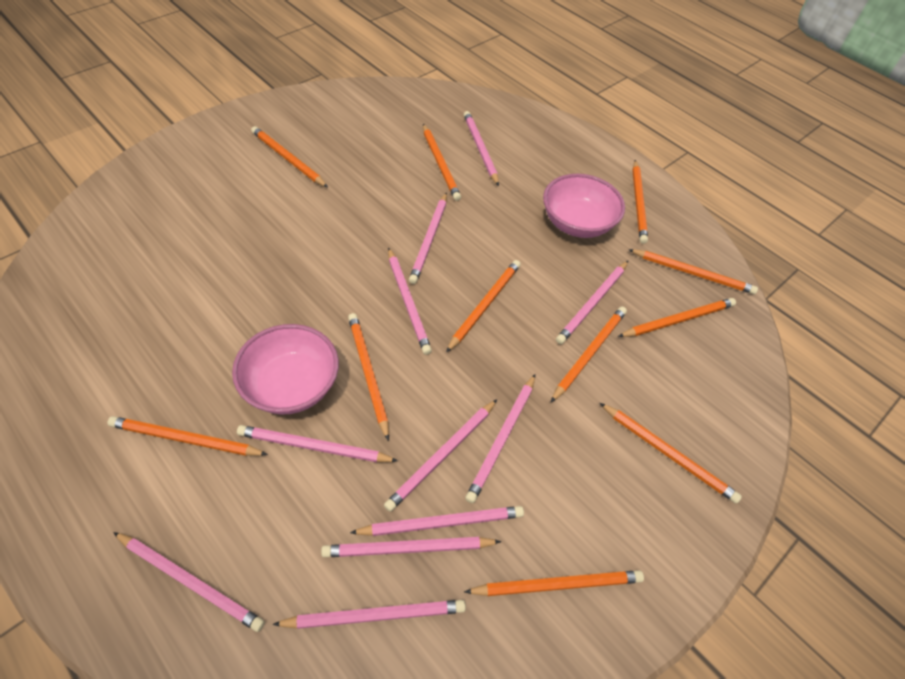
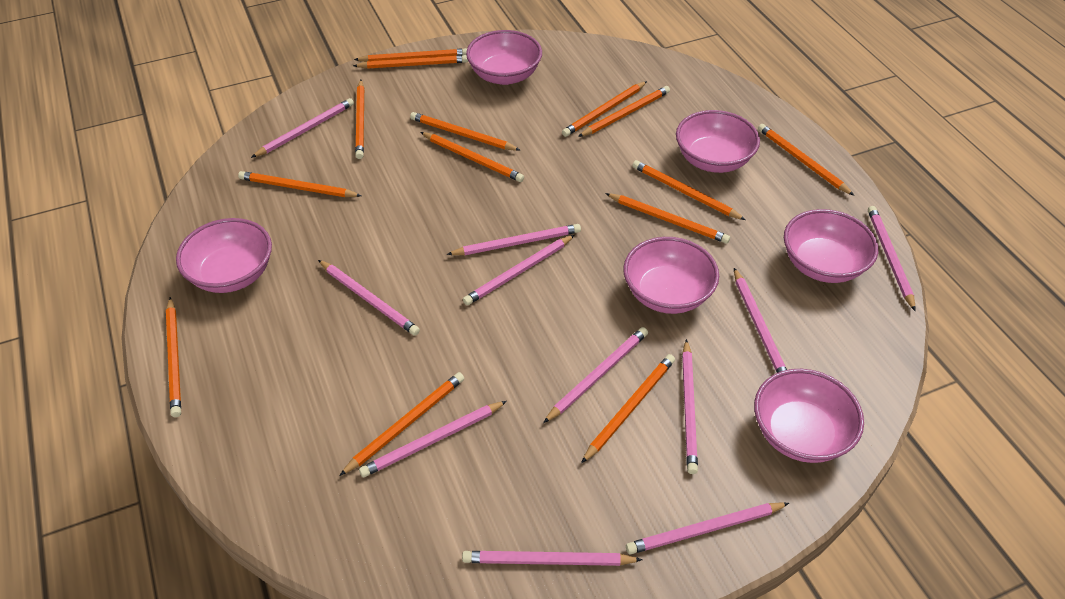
orange pencil: 11 -> 14
pink bowl: 2 -> 6

